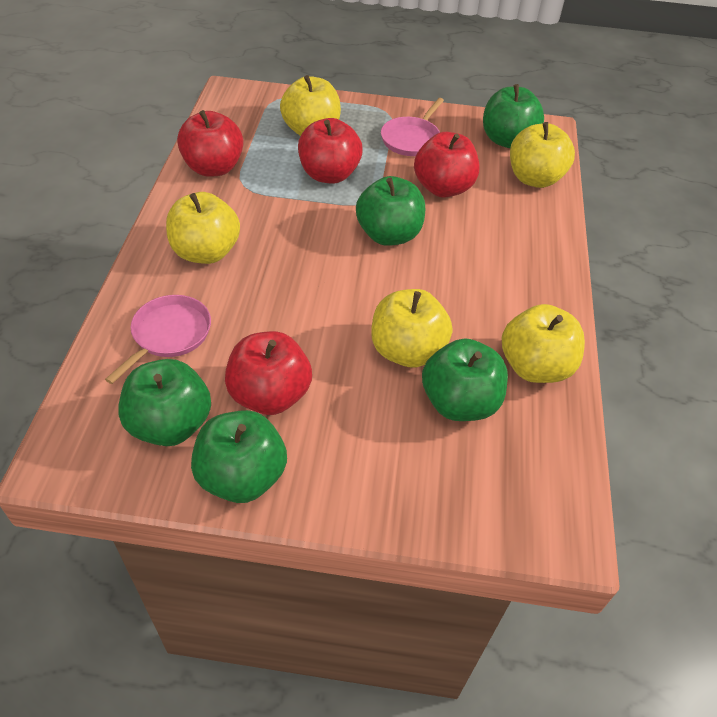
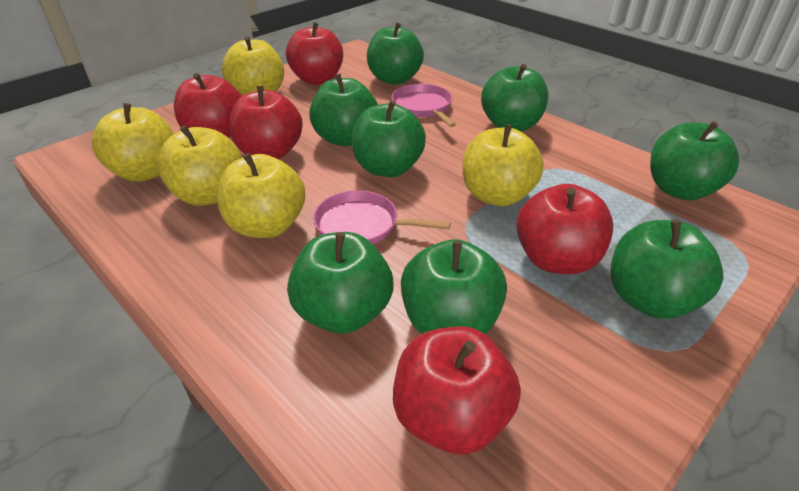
green apple: 5 -> 8
red apple: 4 -> 5

